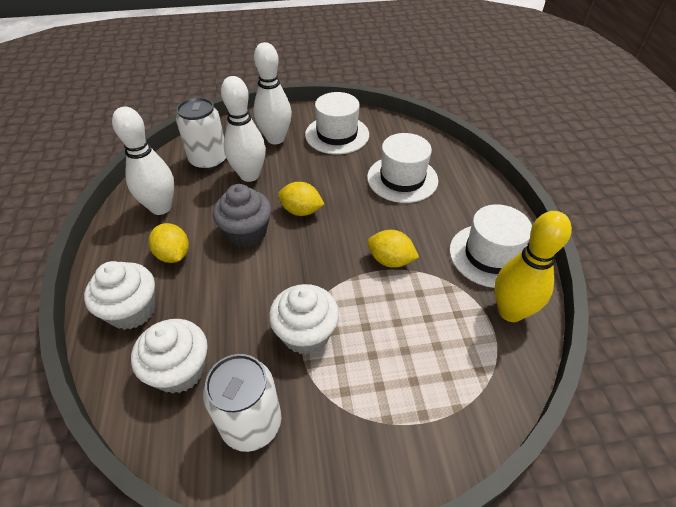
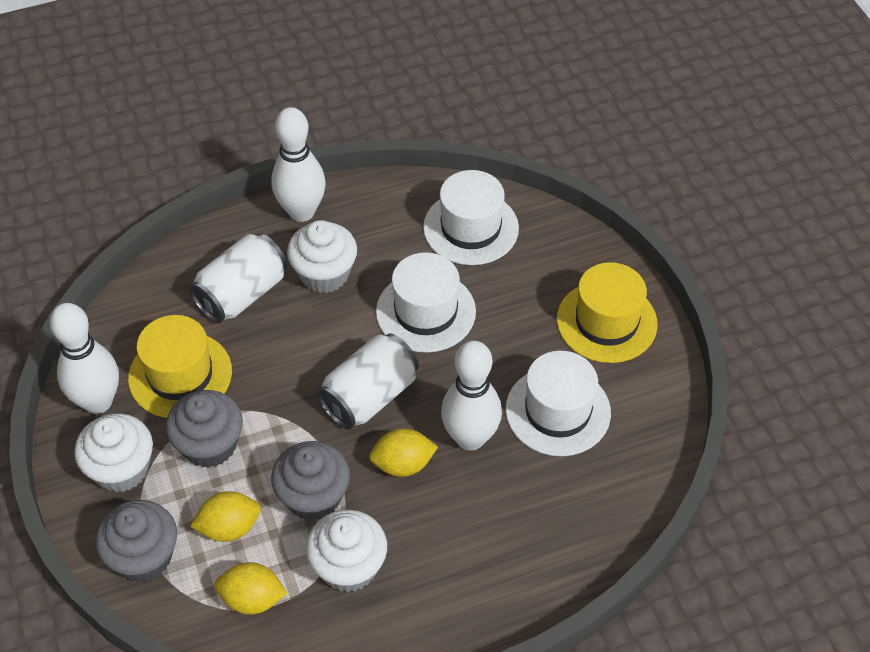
grey cupcake: 1 -> 3
yellow bowling pin: 1 -> 0
yellow hat: 0 -> 2

